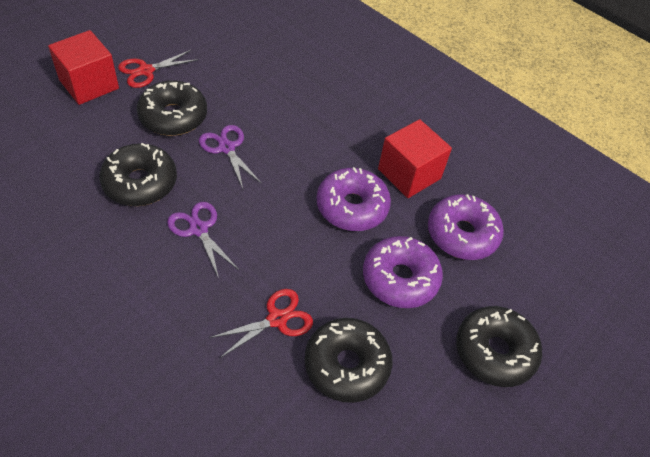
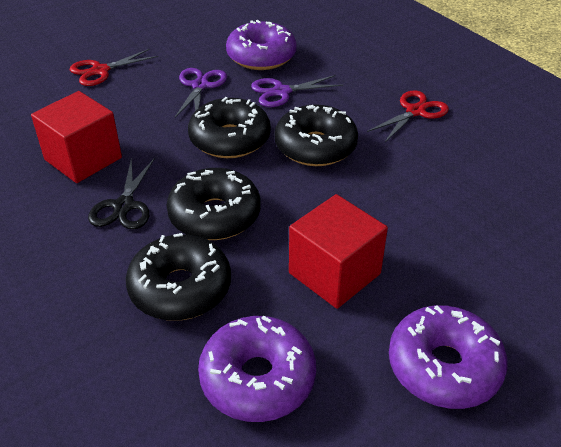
black scissors: 0 -> 1

